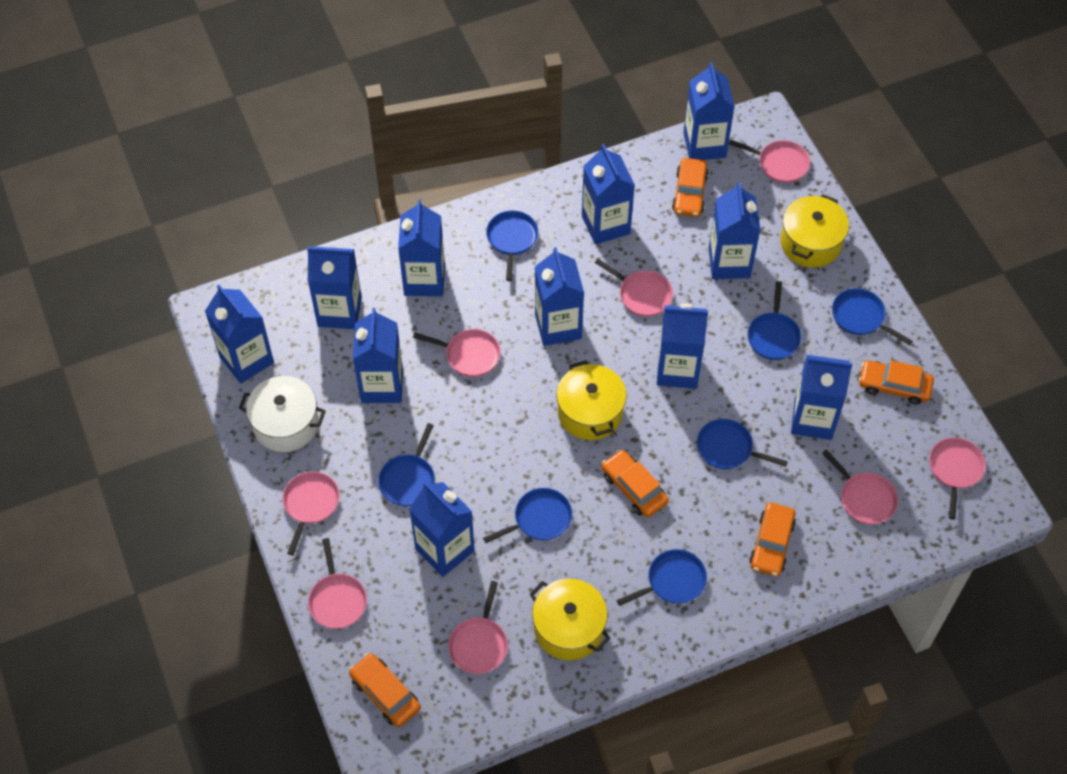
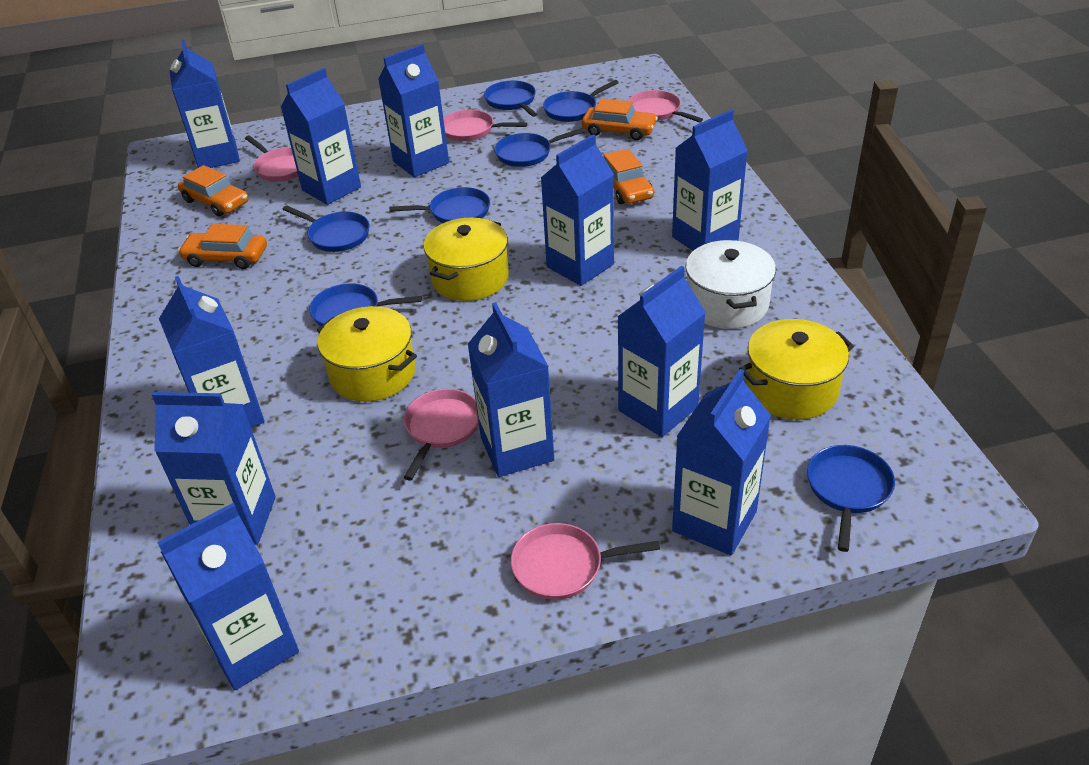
orange car: 5 -> 4
pink pan: 8 -> 5

